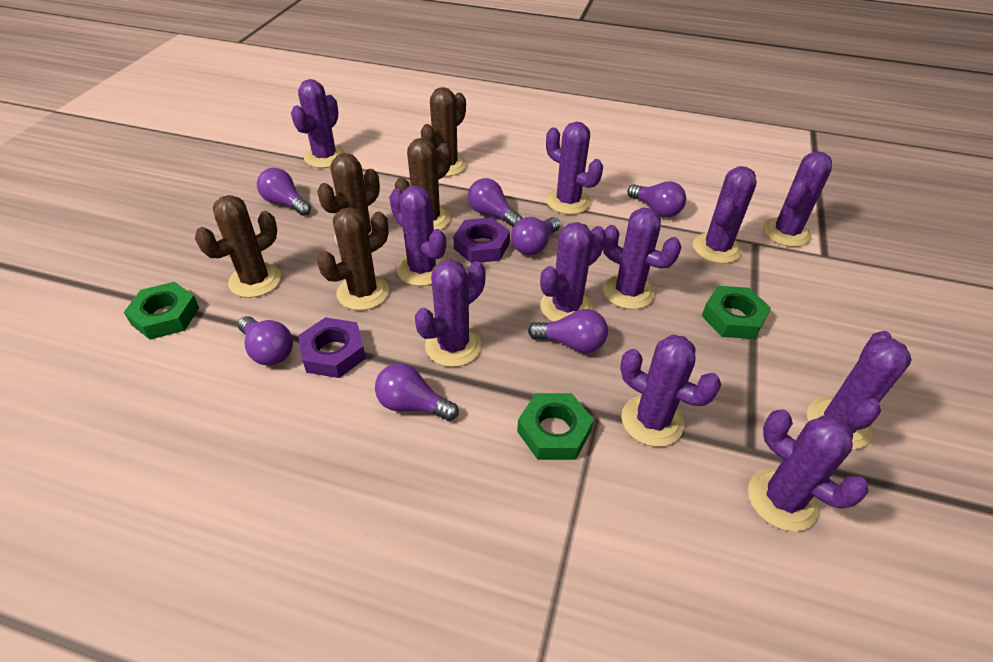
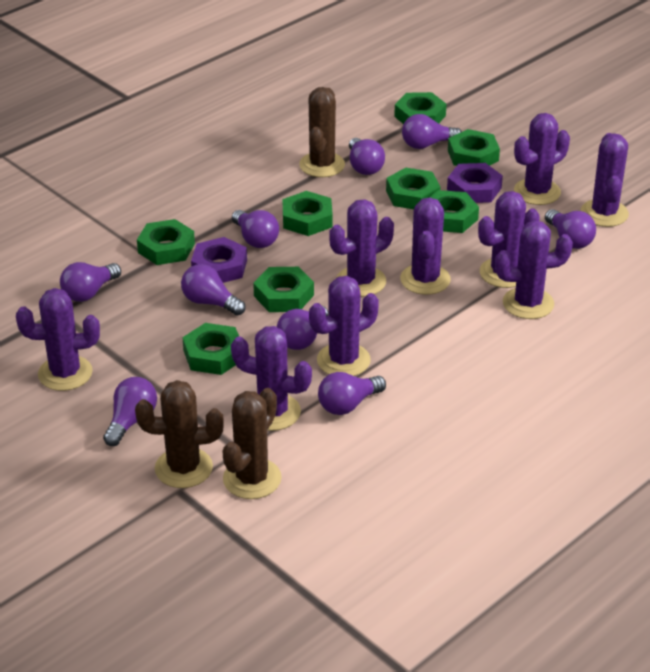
brown cactus: 5 -> 3
green nut: 3 -> 8
purple cactus: 11 -> 9
purple light bulb: 7 -> 9

